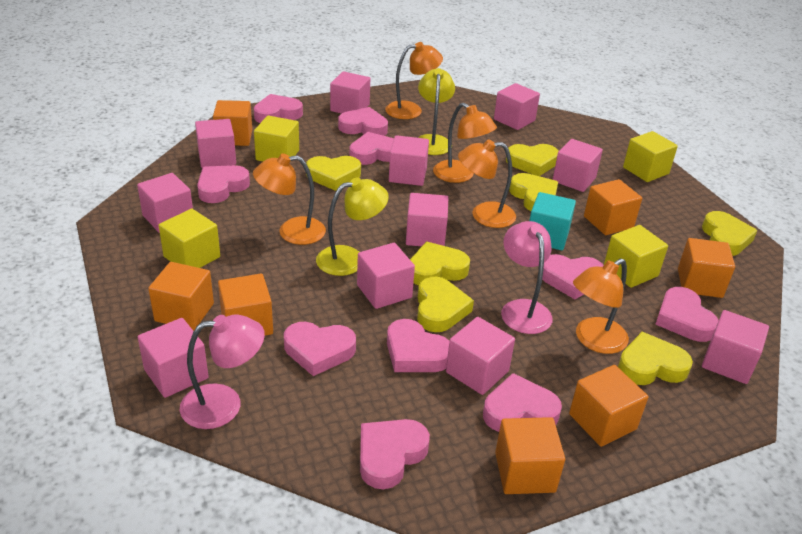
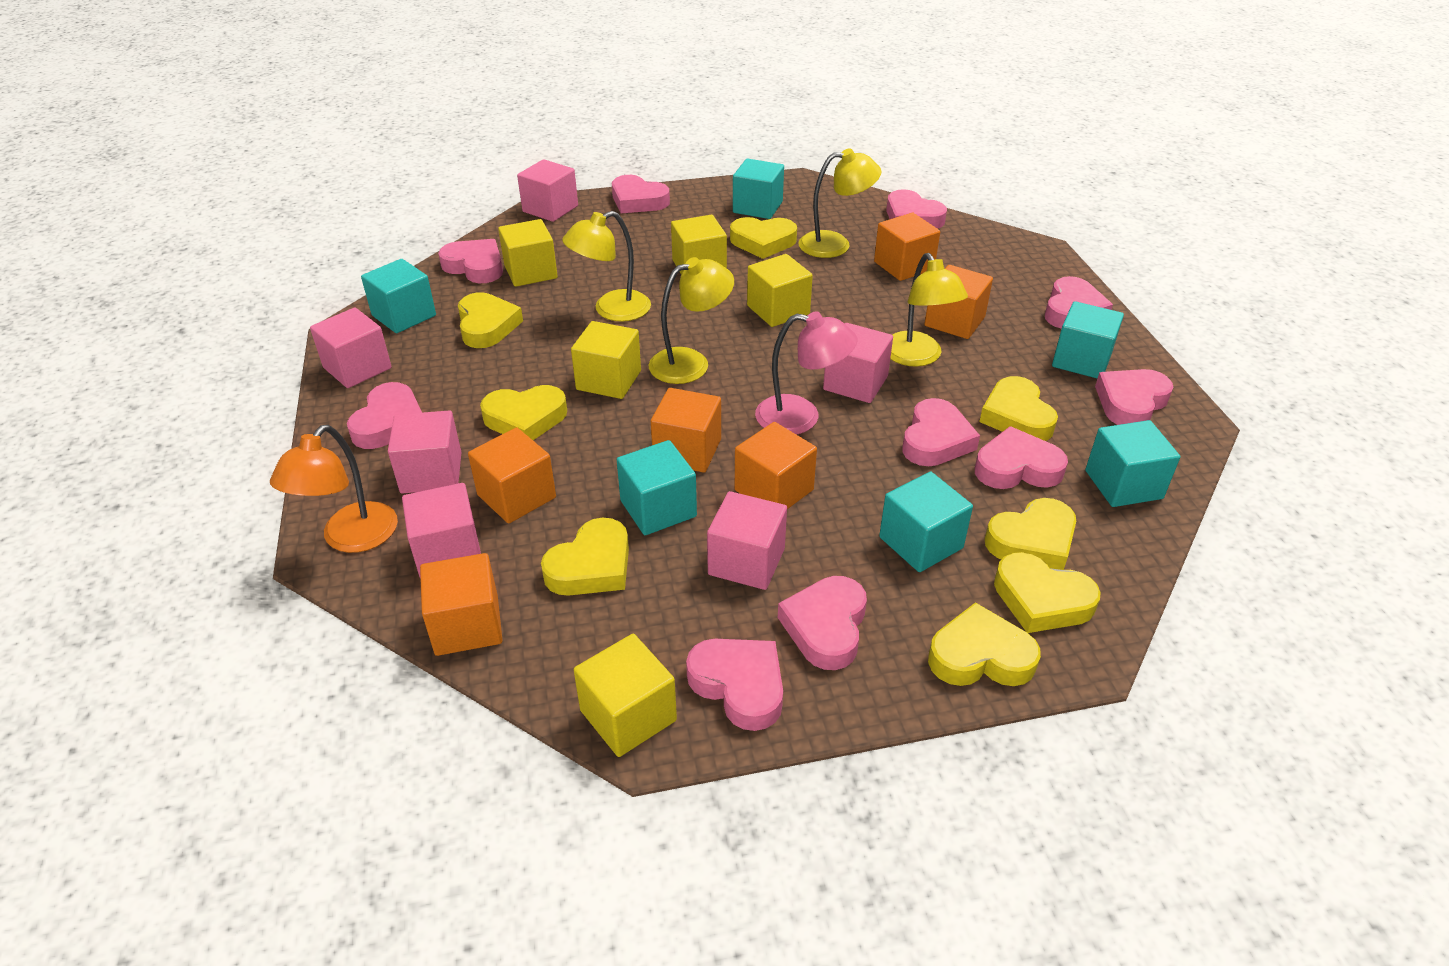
orange cube: 7 -> 6
orange lamp: 5 -> 1
pink cube: 11 -> 6
pink lamp: 2 -> 1
turquoise cube: 1 -> 6
yellow cube: 4 -> 5
yellow heart: 7 -> 8
yellow lamp: 2 -> 4

